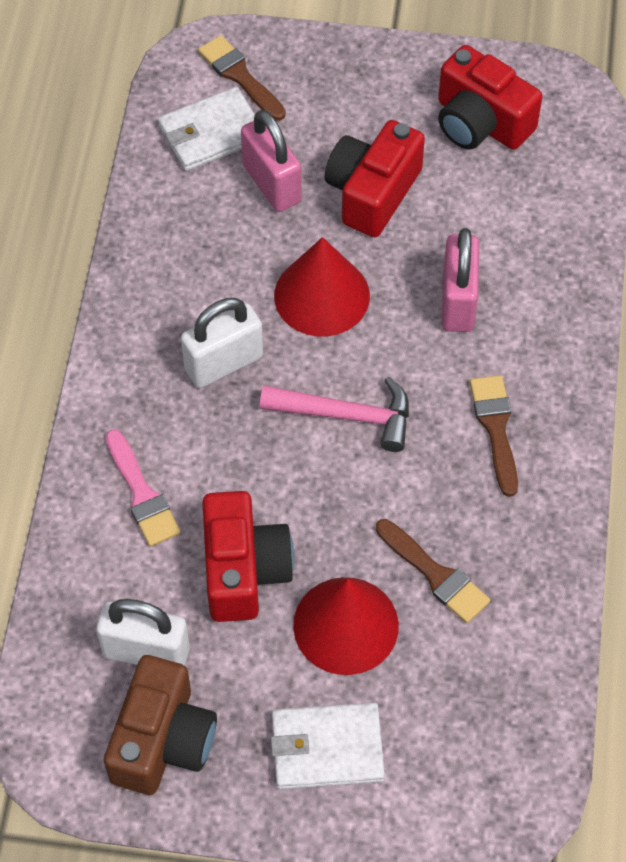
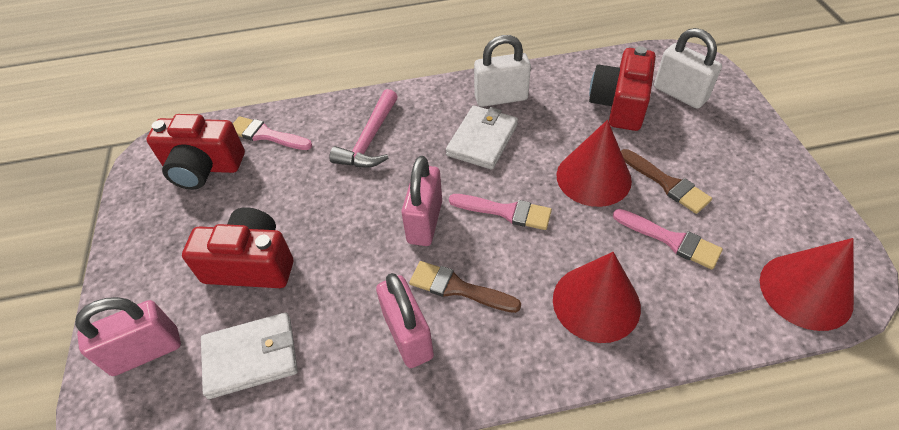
brown brush: 3 -> 2
brown camera: 1 -> 0
pink brush: 1 -> 3
pink padlock: 2 -> 3
red cone: 2 -> 3

